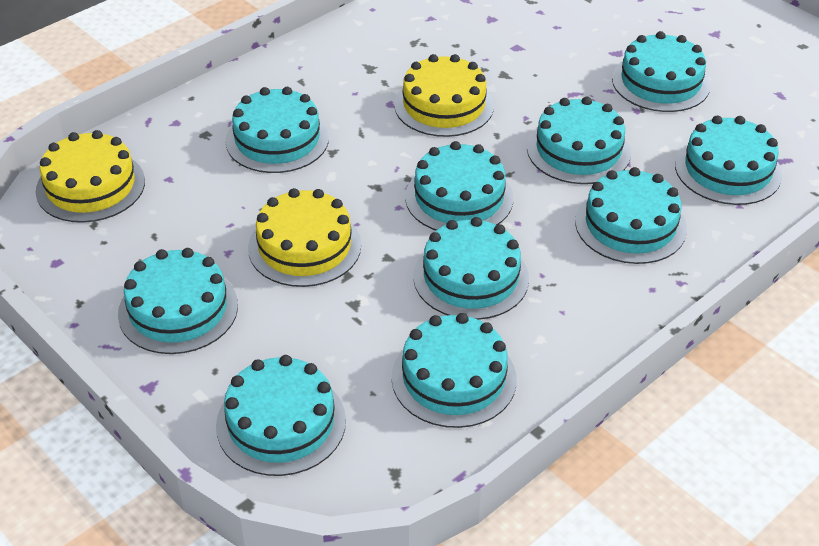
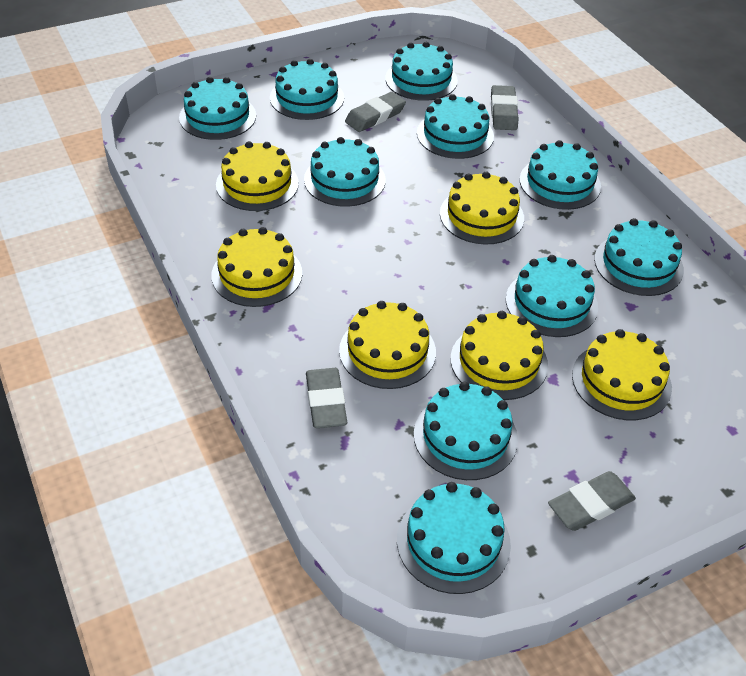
grey eraser: 0 -> 4
yellow cake: 3 -> 6

